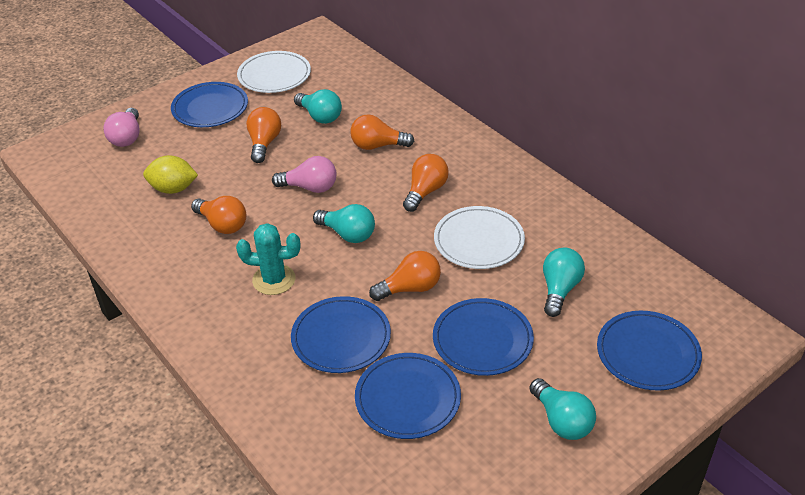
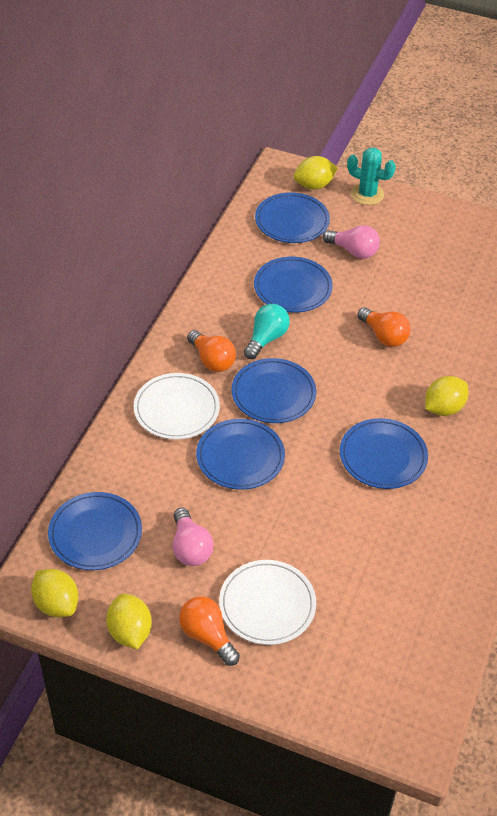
blue plate: 5 -> 6
orange light bulb: 5 -> 3
turquoise light bulb: 4 -> 1
yellow lemon: 1 -> 4

